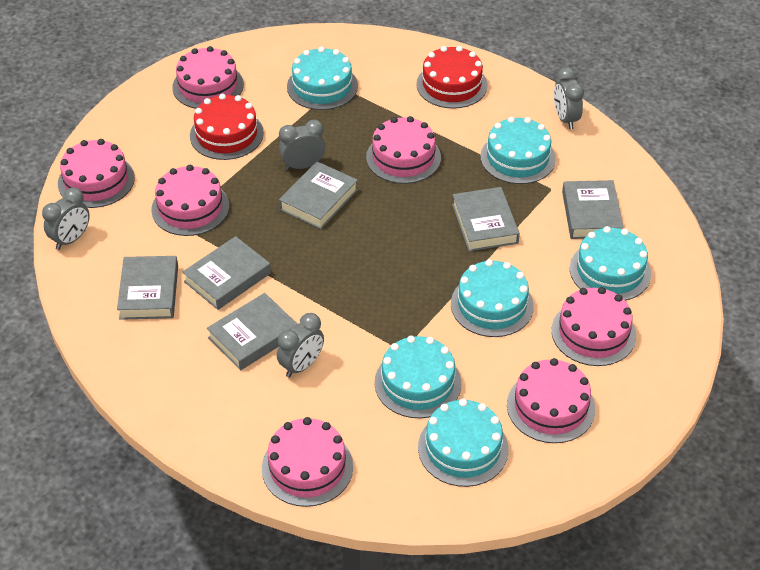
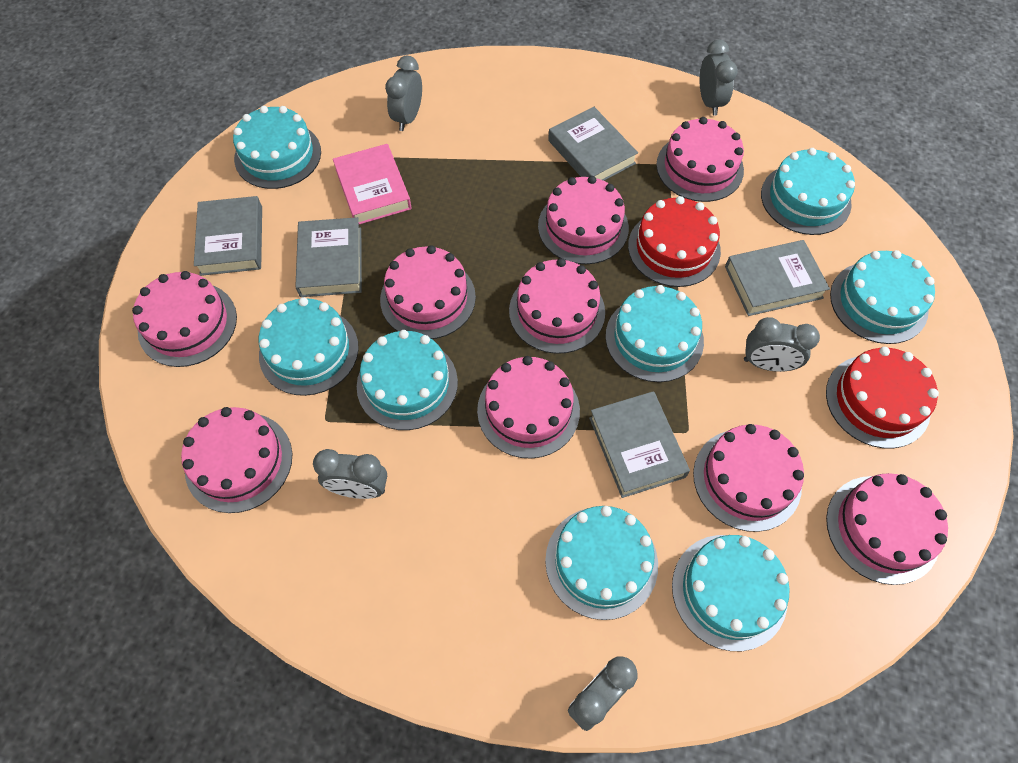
grey book: 6 -> 5
grey clock: 4 -> 5
pink book: 0 -> 1
pink cake: 7 -> 9
turquoise cake: 6 -> 8

